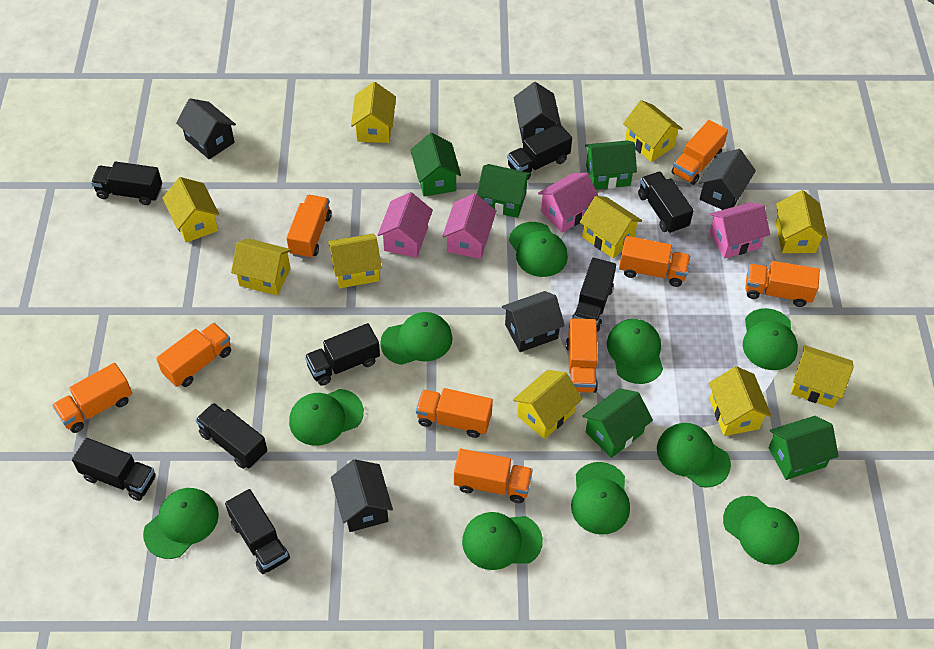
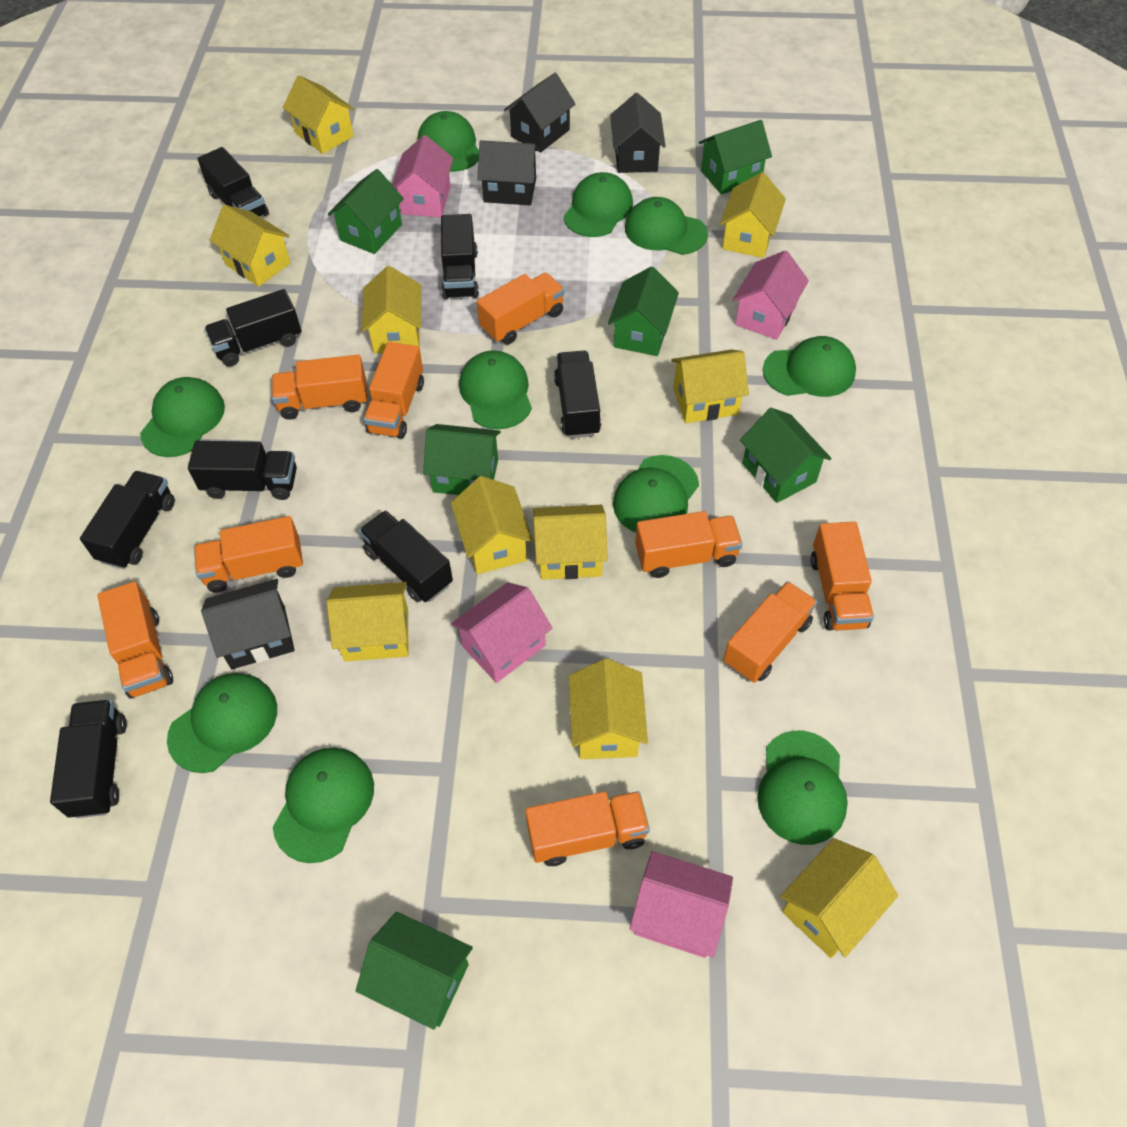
black house: 5 -> 4
green house: 5 -> 6

